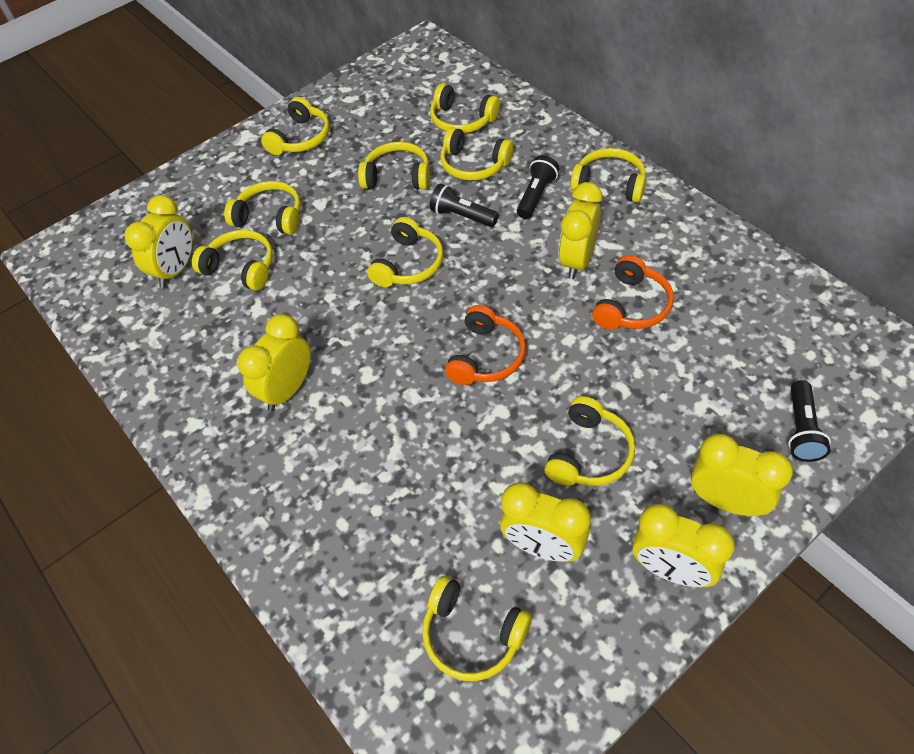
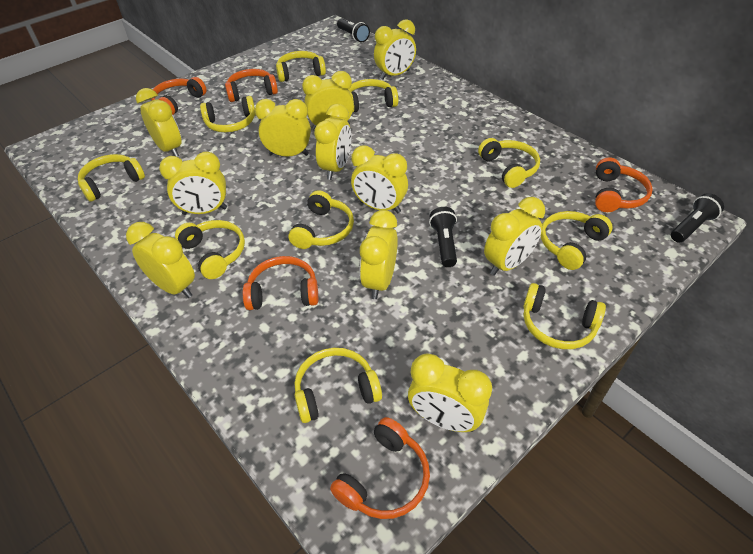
orange headphones: 2 -> 5
yellow clock: 6 -> 11

